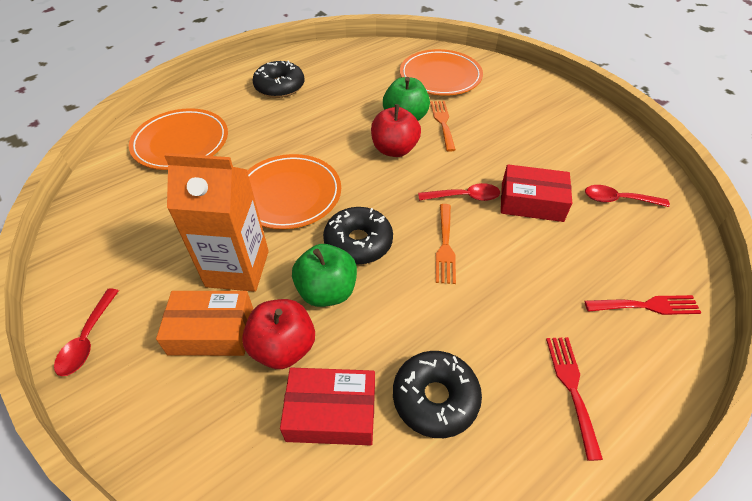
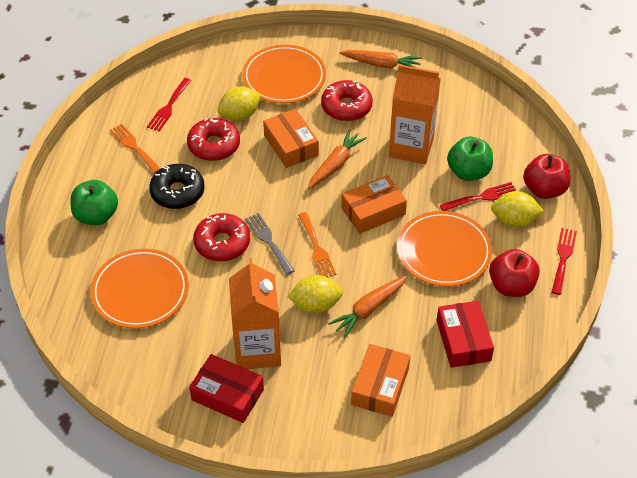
black donut: 3 -> 1
grey fork: 0 -> 1
orange box: 1 -> 3
orange carrot: 0 -> 3
orange carton: 1 -> 2
red donut: 0 -> 3
red fork: 2 -> 3
red spoon: 3 -> 0
yellow lemon: 0 -> 3

